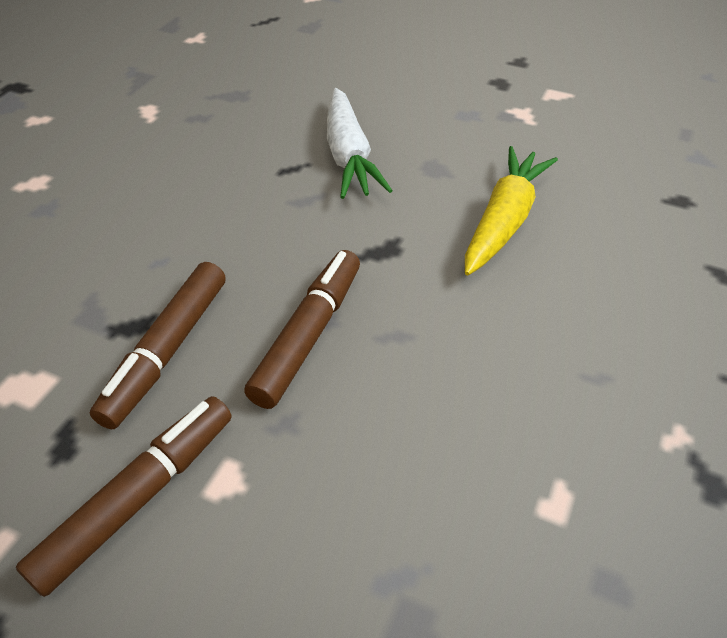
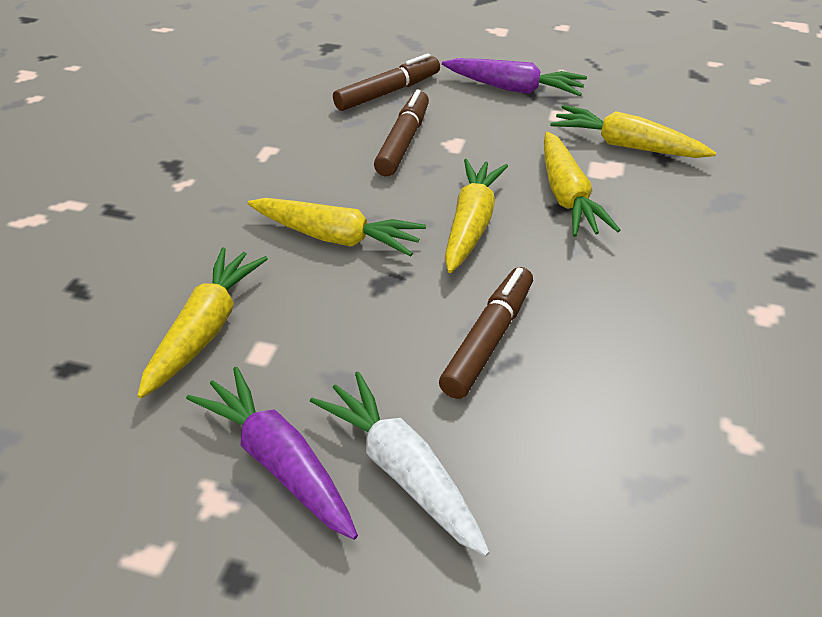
purple carrot: 0 -> 2
yellow carrot: 1 -> 5

